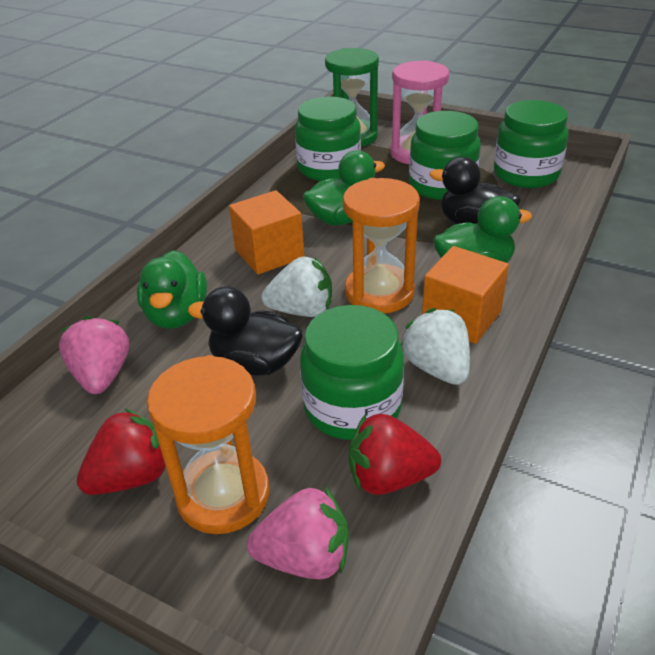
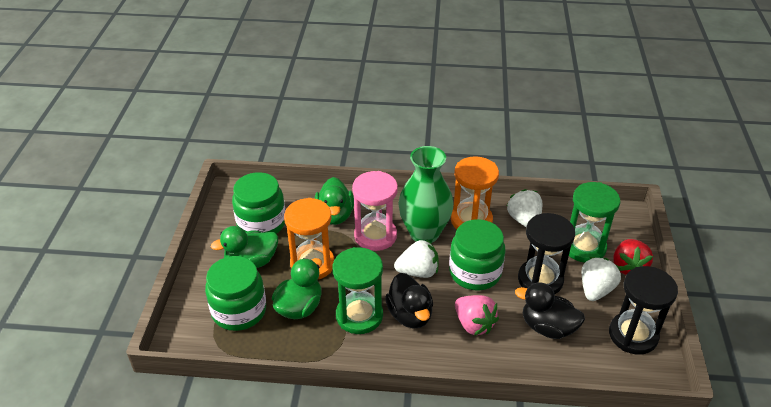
black hourglass: 0 -> 2
green hourglass: 1 -> 2
green jar: 4 -> 3
green vase: 0 -> 1
orange cube: 2 -> 0
pink strawberry: 2 -> 1
red strawberry: 2 -> 1
white strawberry: 2 -> 3

